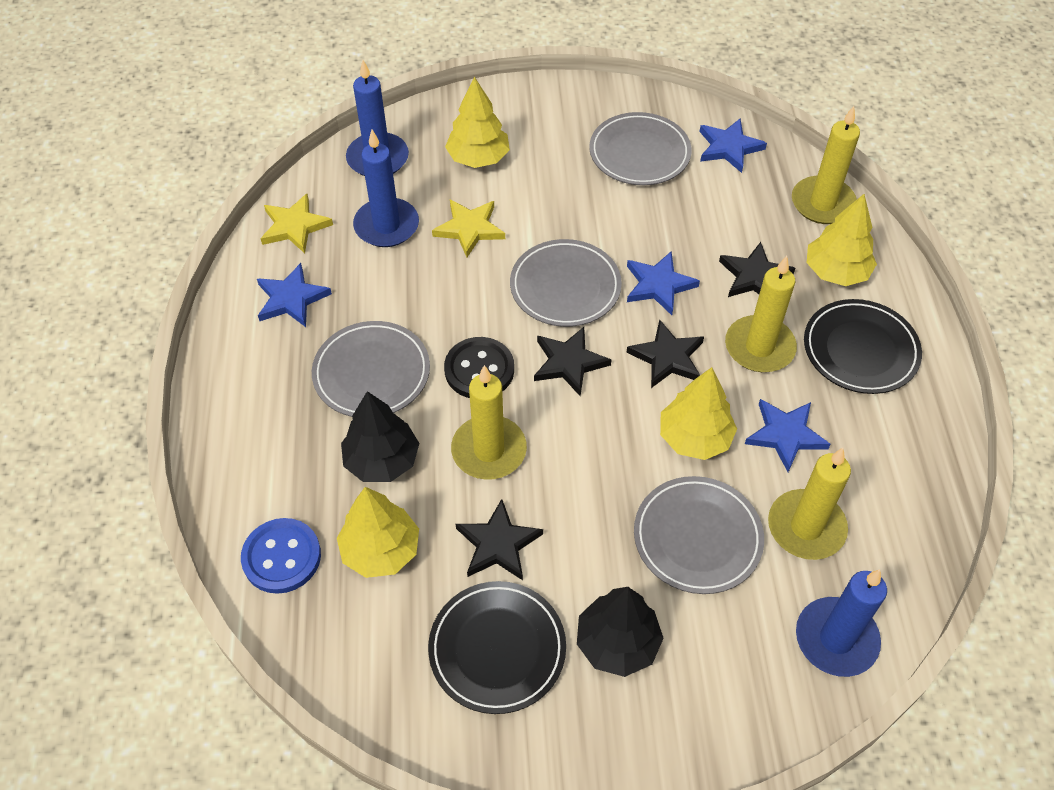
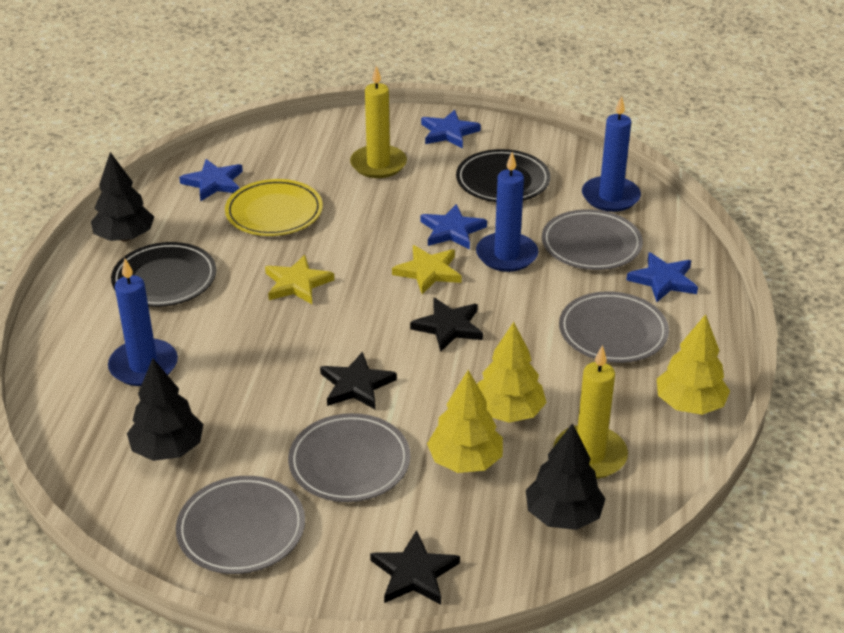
black button: 1 -> 0
black star: 4 -> 3
black tree: 2 -> 3
blue button: 1 -> 0
yellow candle: 4 -> 2
yellow plate: 0 -> 1
yellow tree: 4 -> 3

